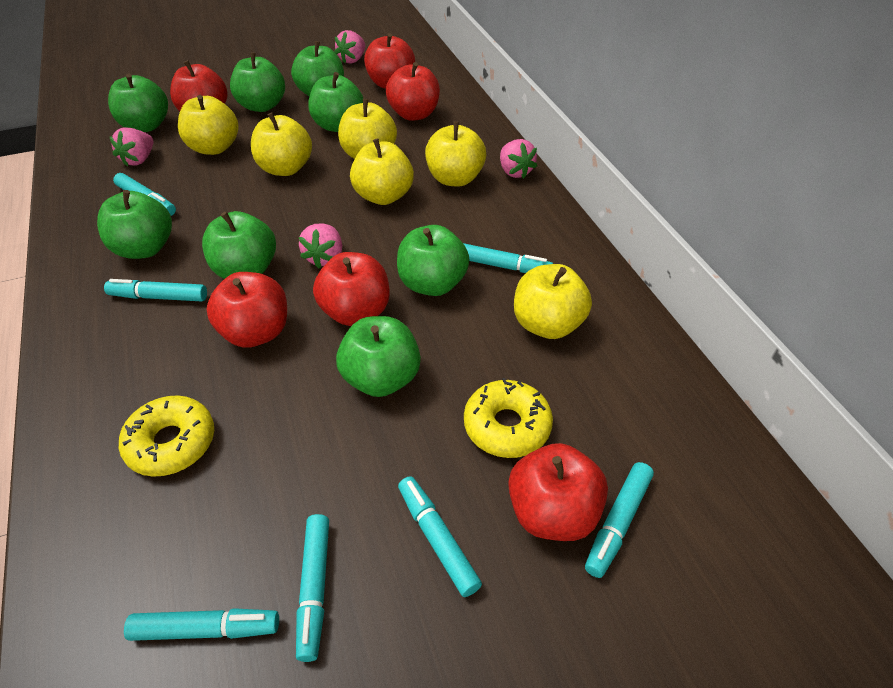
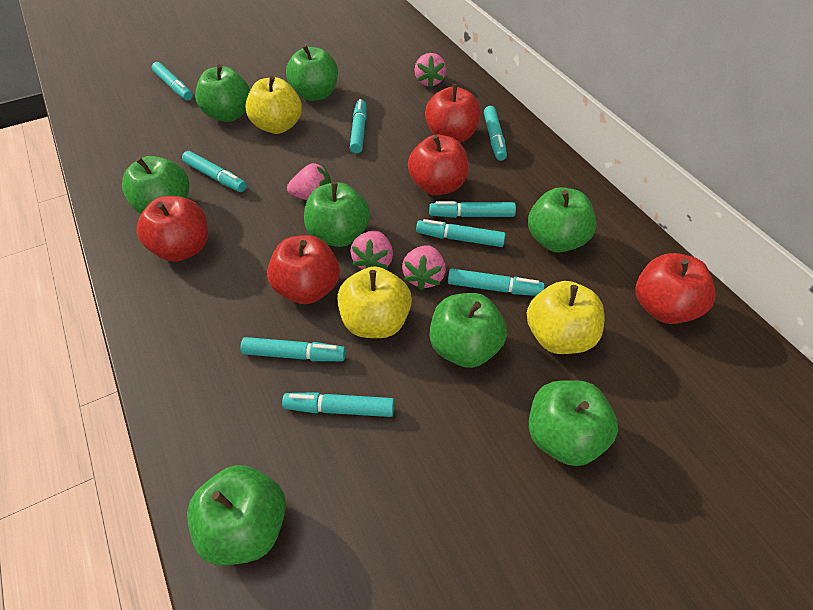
red apple: 6 -> 5
turquoise marker: 7 -> 9
yellow apple: 6 -> 3
yellow donut: 2 -> 0

